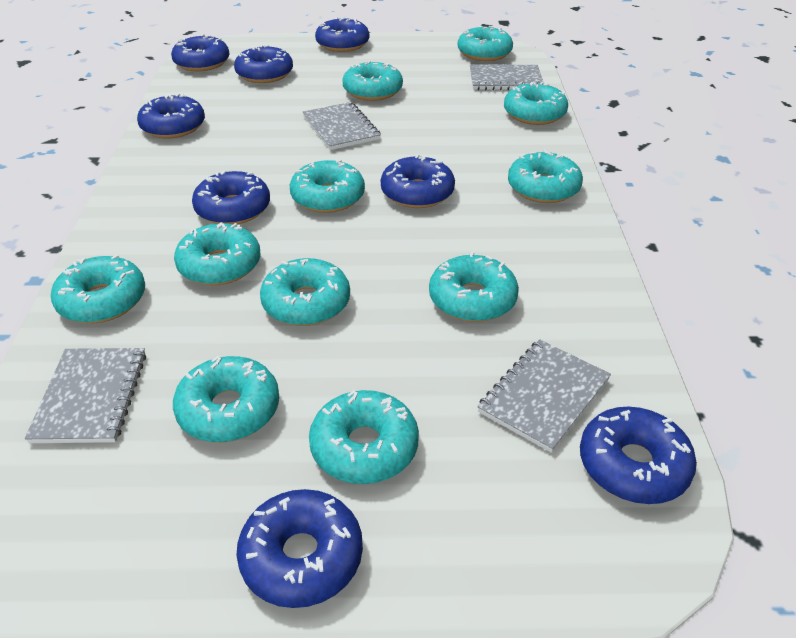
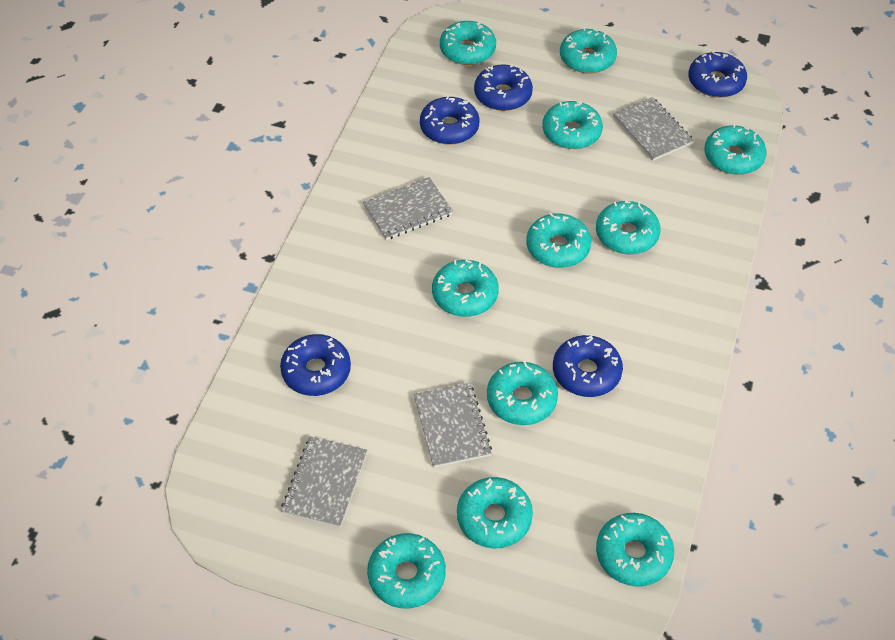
blue donut: 8 -> 5

